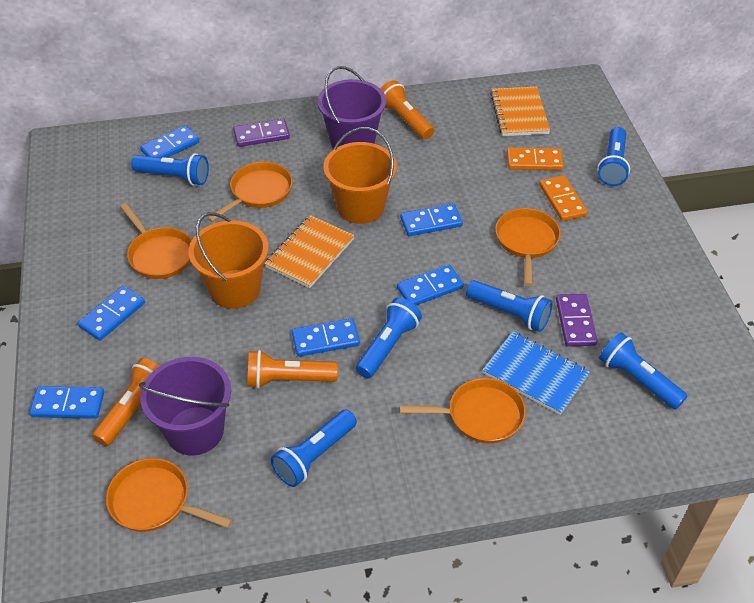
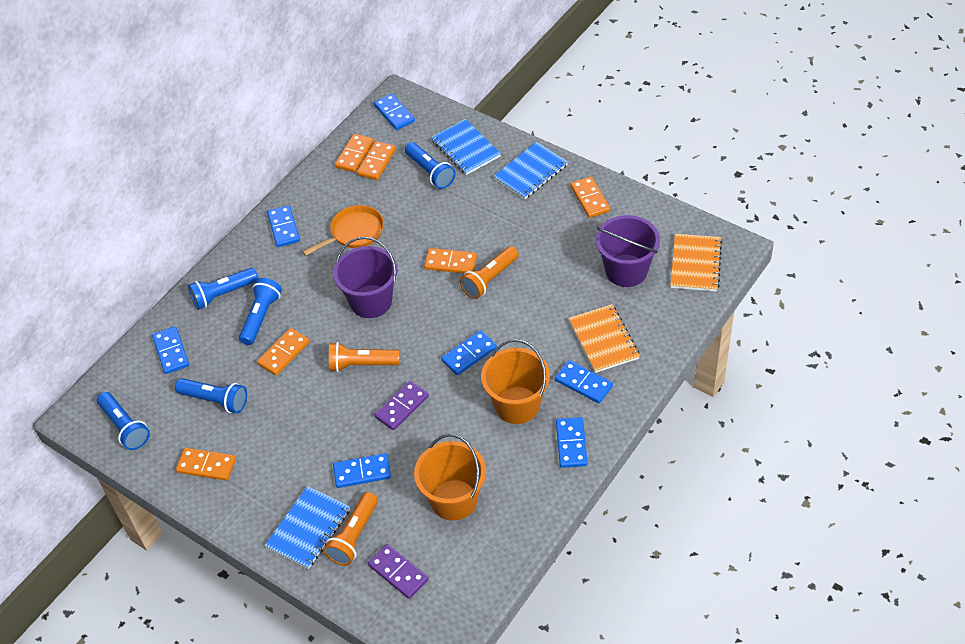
blue domino: 6 -> 7
blue flashlight: 6 -> 5
blue notebook: 1 -> 3
orange domino: 2 -> 6
orange pan: 5 -> 1

